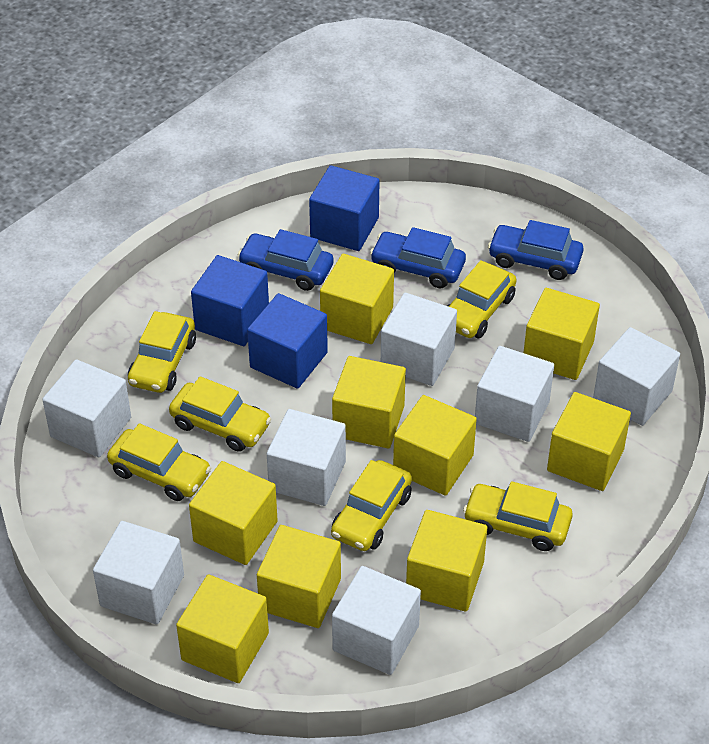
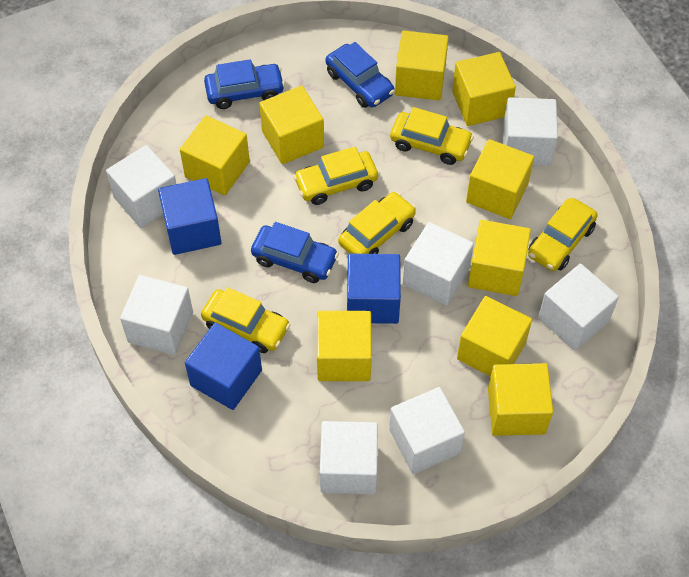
yellow car: 6 -> 5

